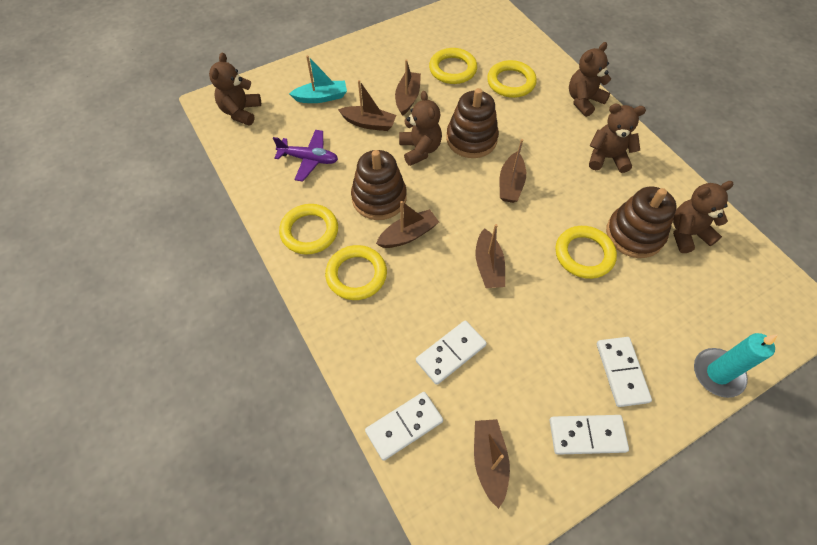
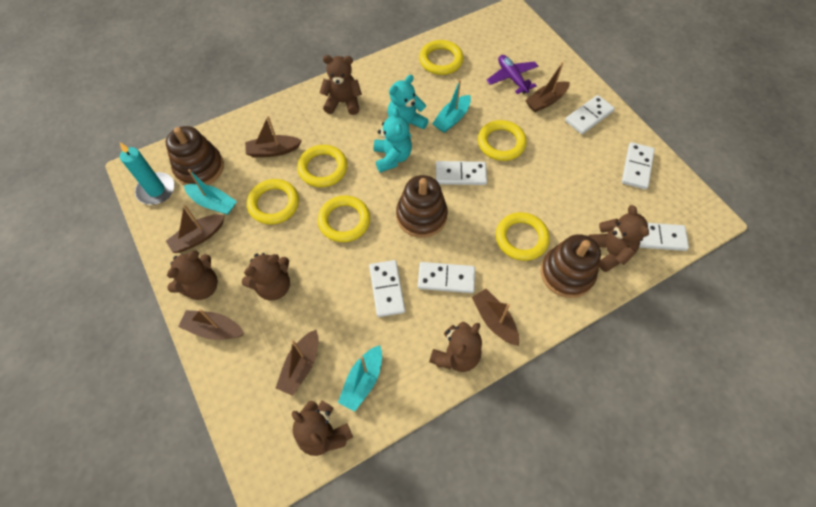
brown teddy bear: 5 -> 6
turquoise boat: 1 -> 3
turquoise teddy bear: 0 -> 2
white domino: 4 -> 6
yellow ring: 5 -> 6

